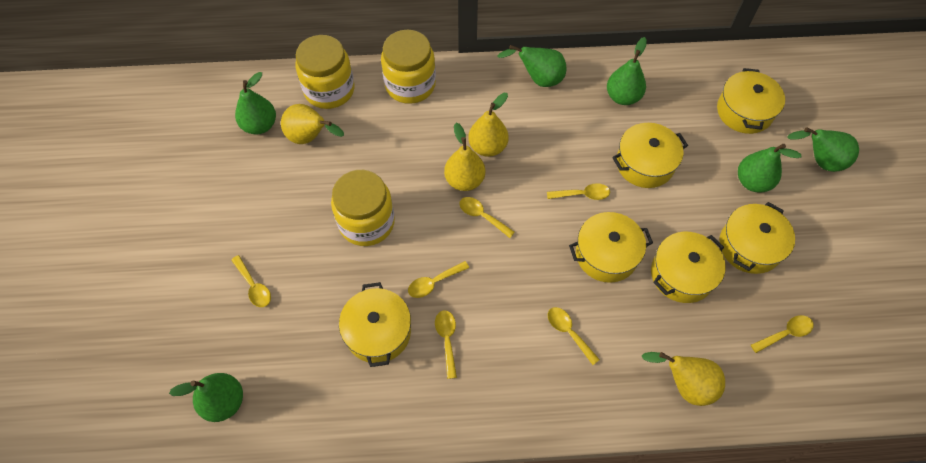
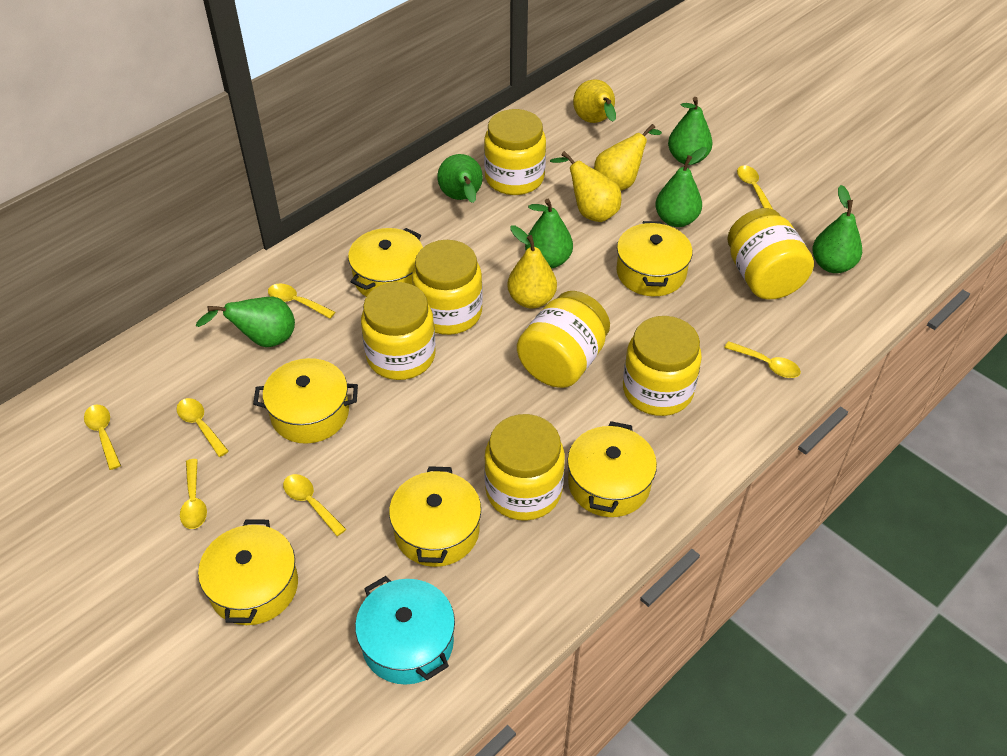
turquoise pot: 0 -> 1
yellow jar: 3 -> 7

